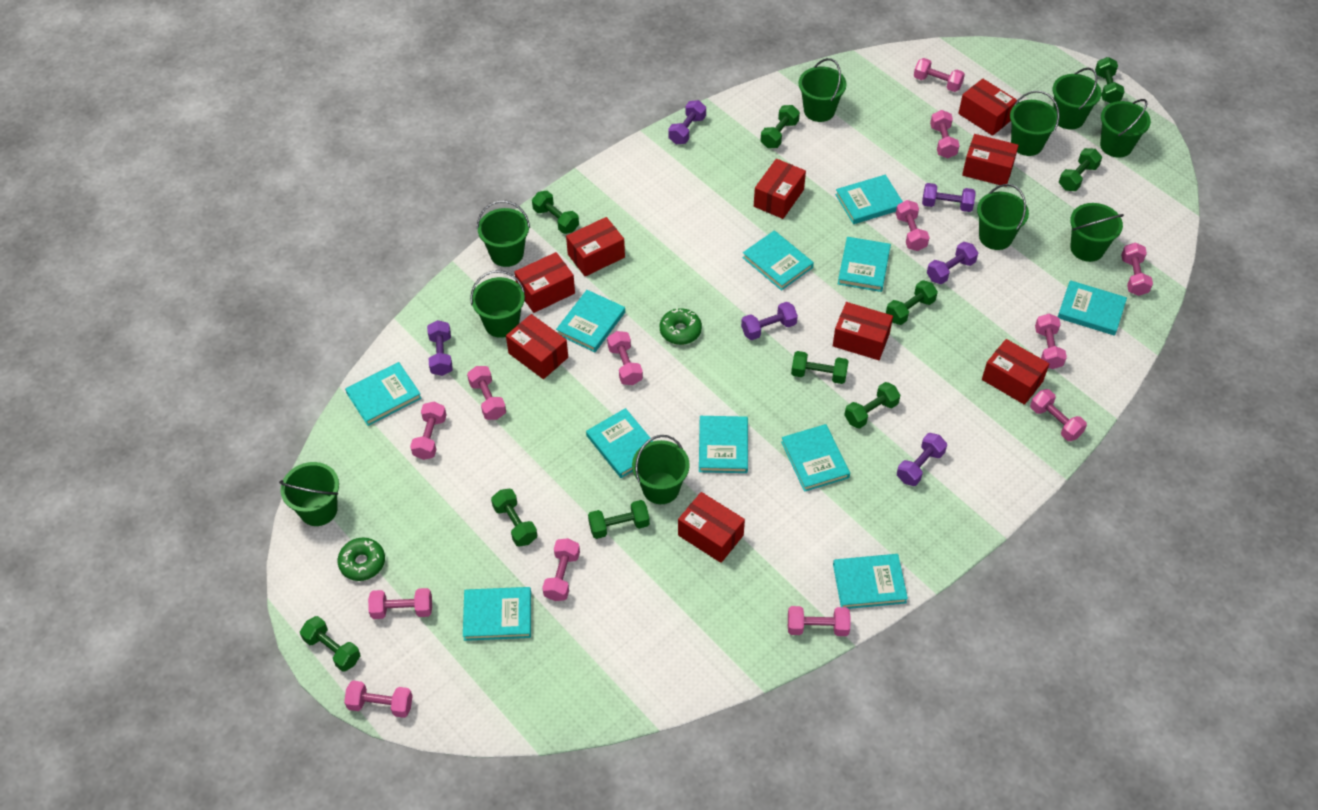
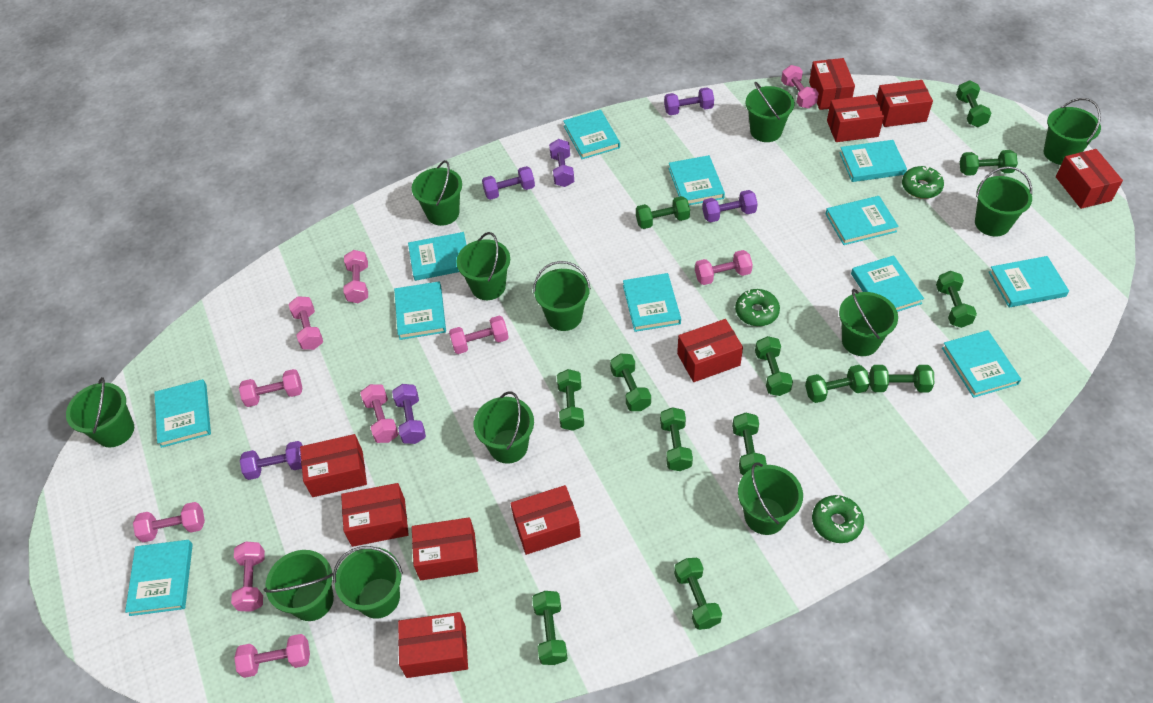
green bucket: 10 -> 12
green donut: 2 -> 3
green dumbbell: 10 -> 13
pink dumbbell: 13 -> 10
red box: 9 -> 10
turquoise book: 11 -> 12

